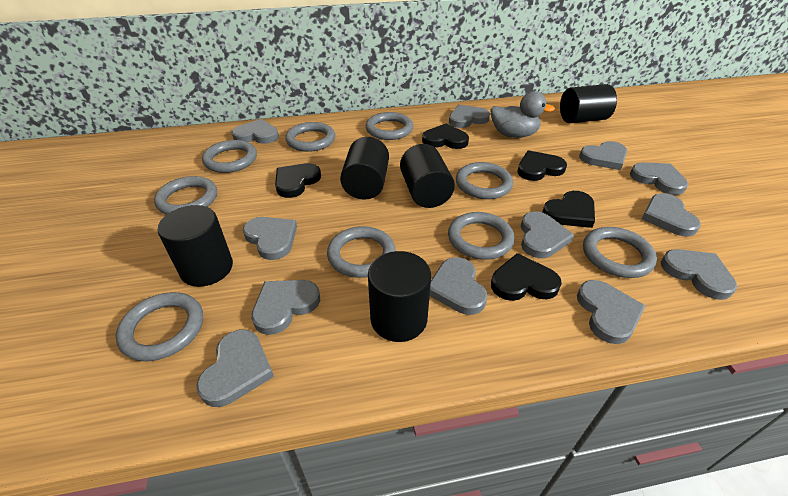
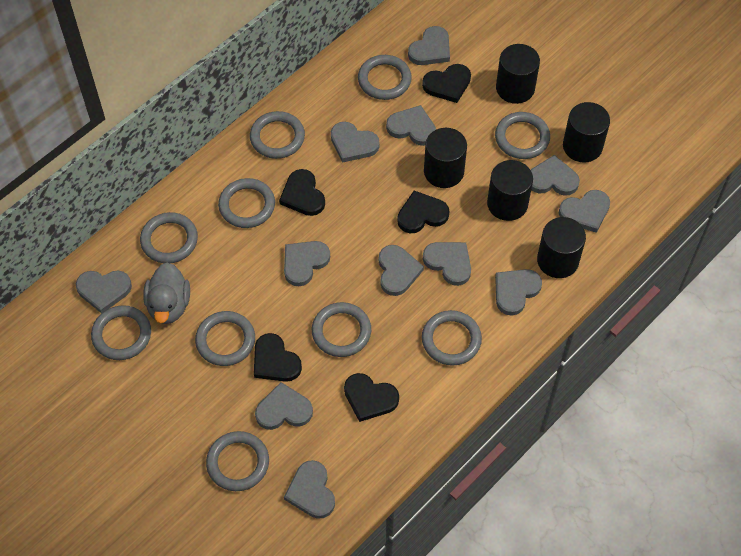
grey ring: 9 -> 10

